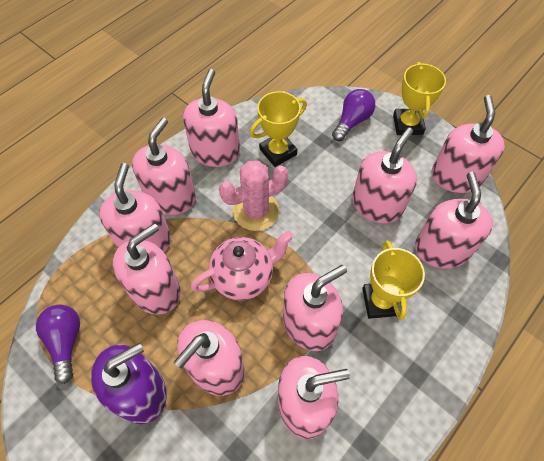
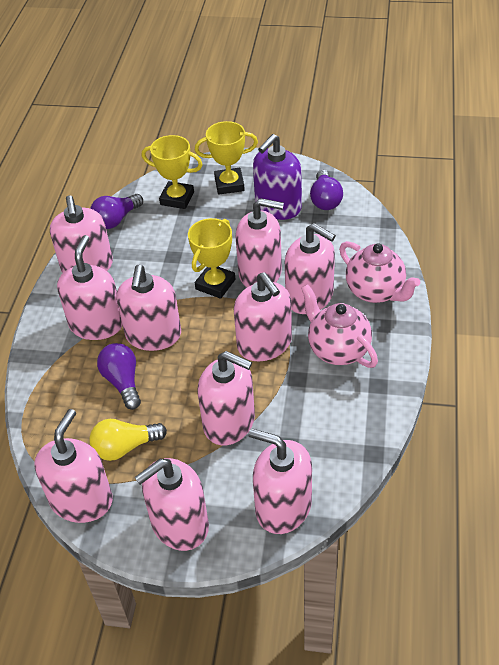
pink cactus: 1 -> 0
pink teapot: 1 -> 2
purple light bulb: 2 -> 3
yellow light bulb: 0 -> 1

